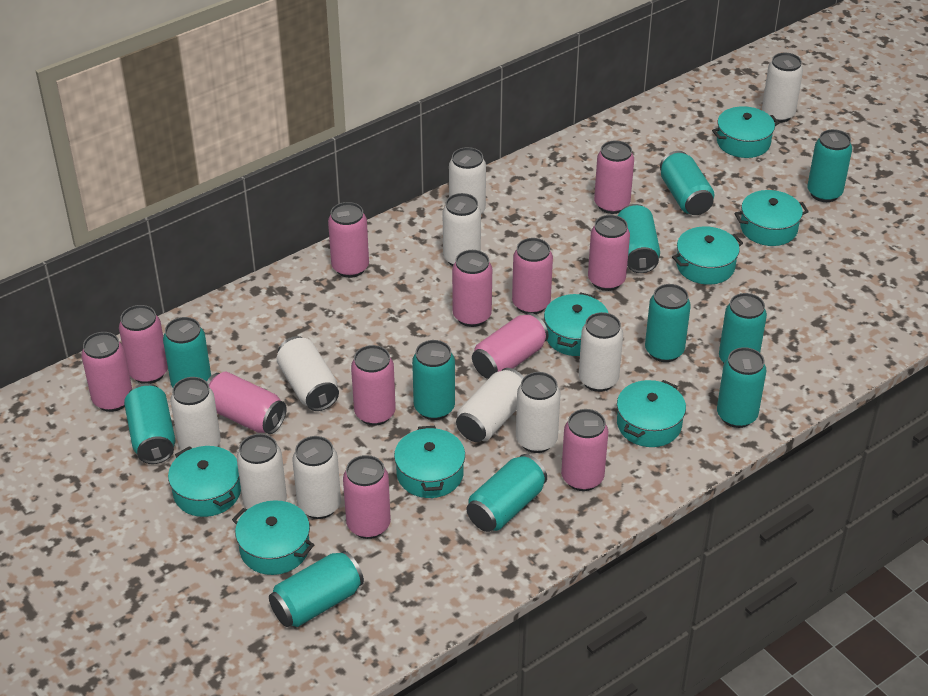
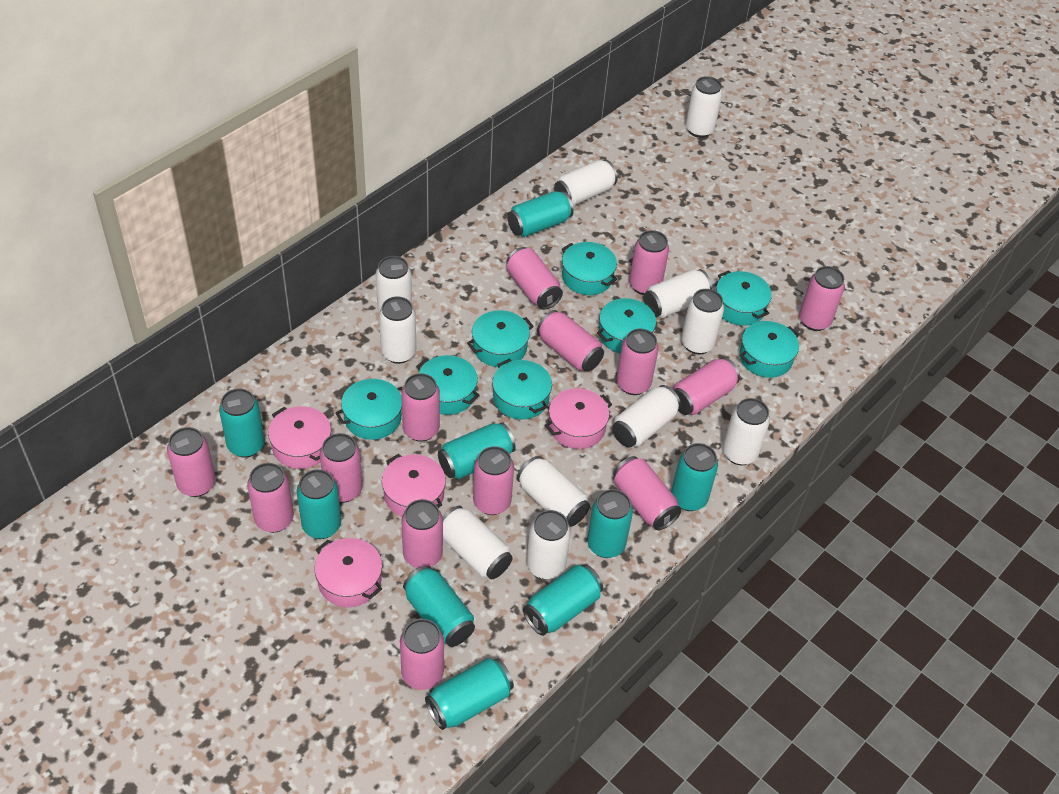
pink can: 12 -> 14
pink pot: 0 -> 4
turquoise can: 11 -> 9
white can: 10 -> 11

